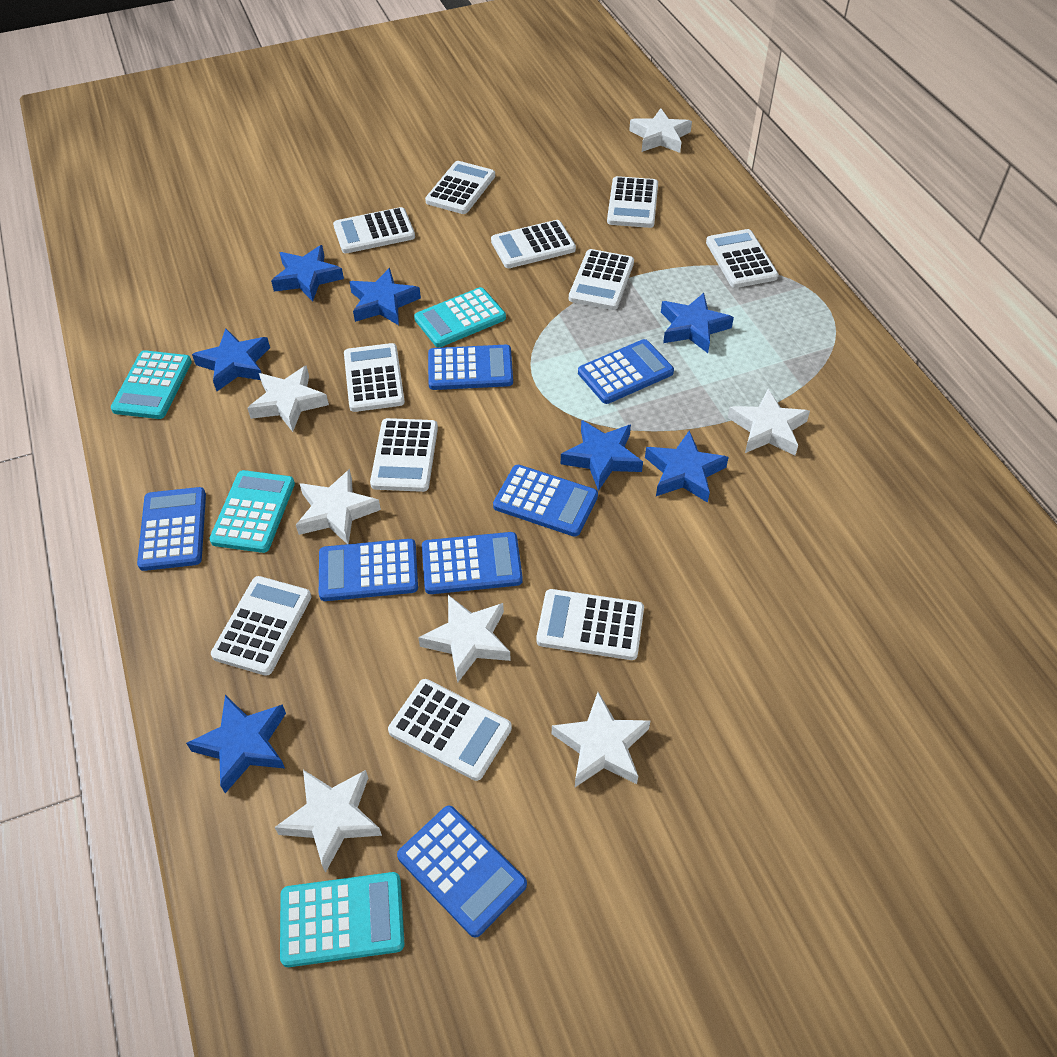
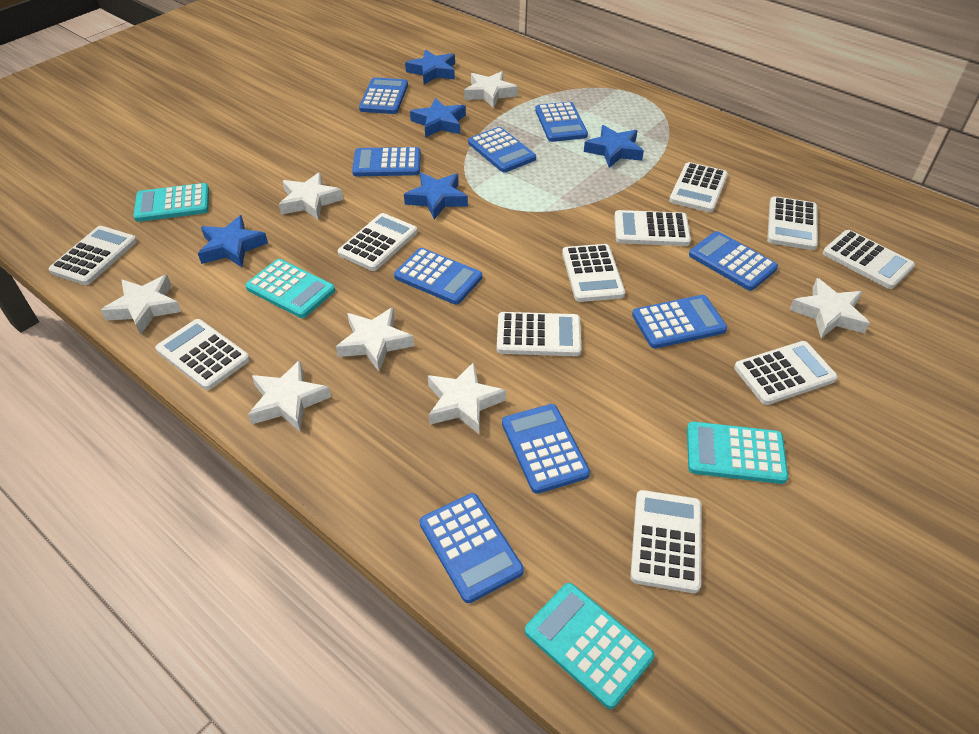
blue calculator: 7 -> 9
blue star: 7 -> 5

